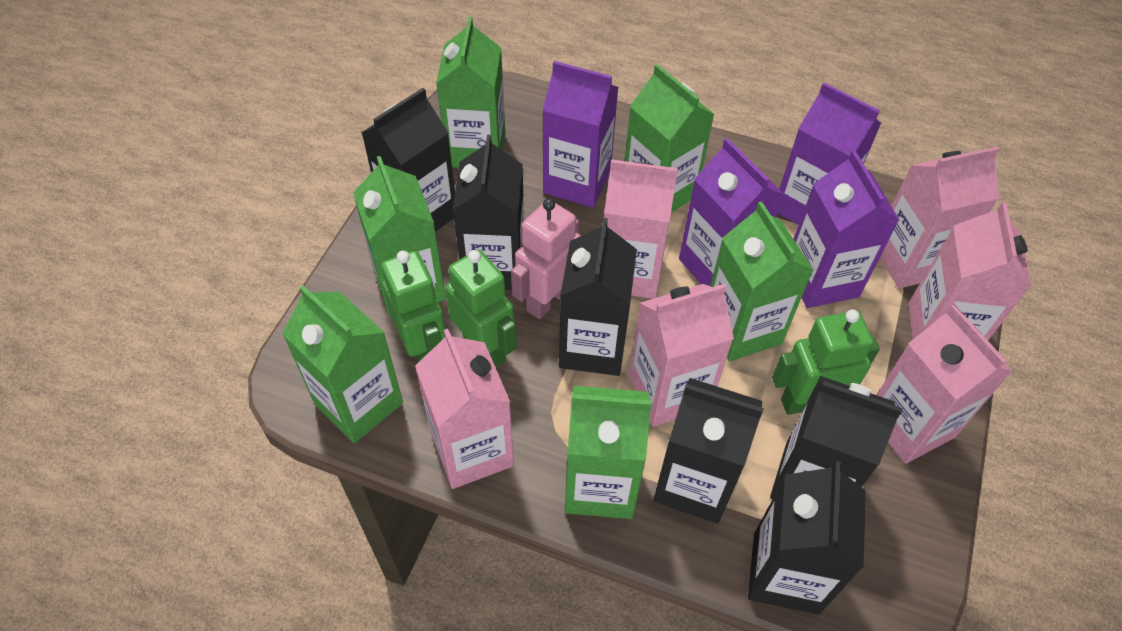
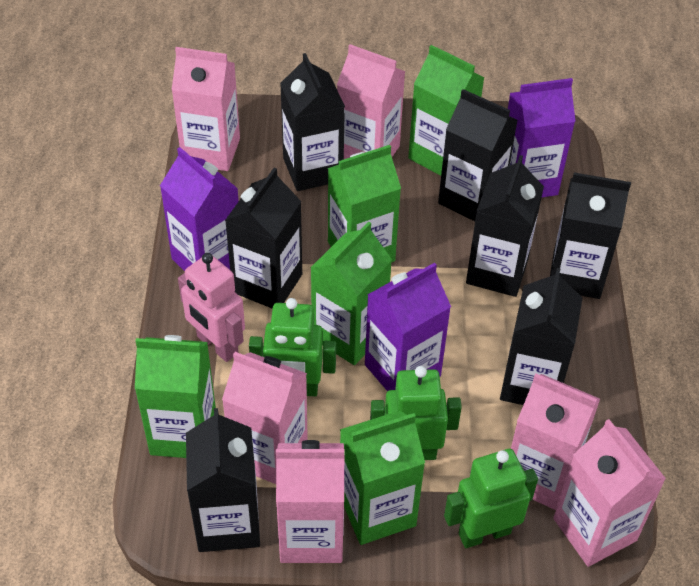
black carton: 6 -> 7
green carton: 6 -> 5
purple carton: 4 -> 3

